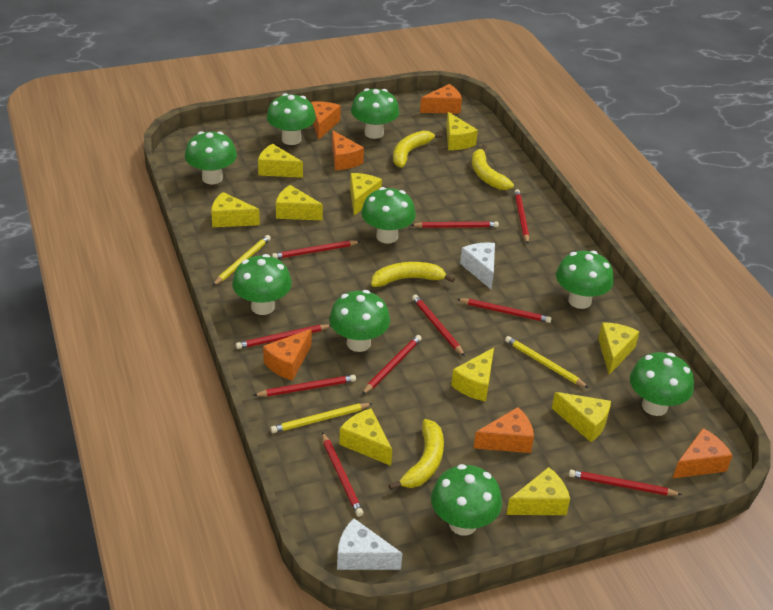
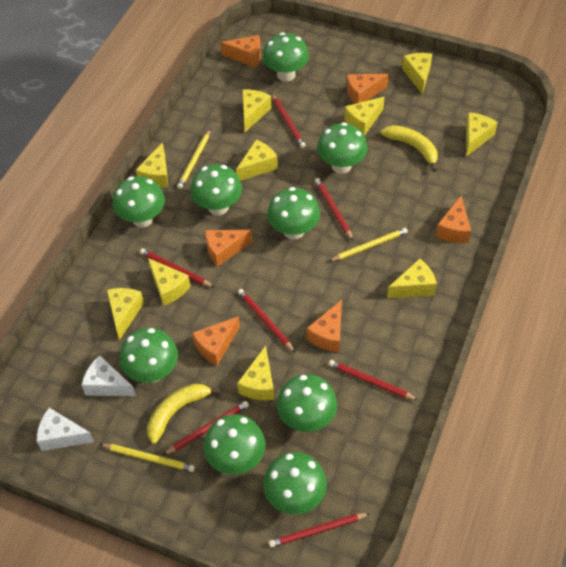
red pencil: 10 -> 7
yellow banana: 4 -> 2

